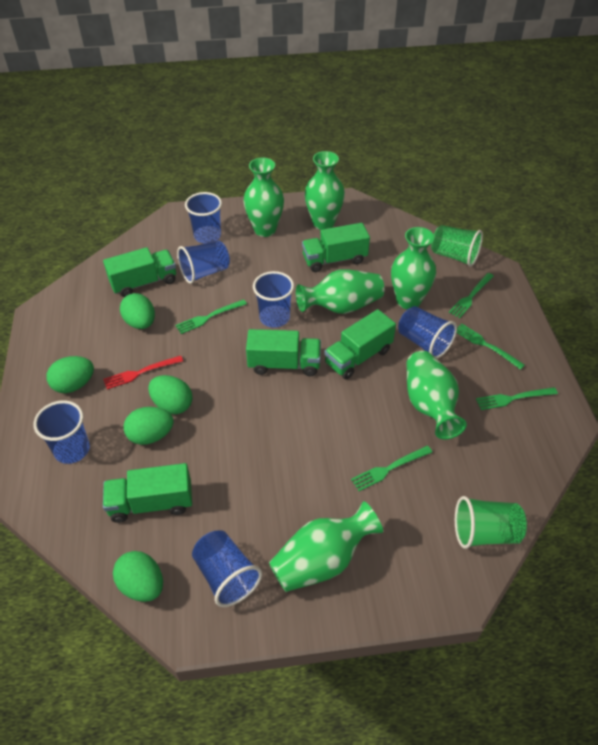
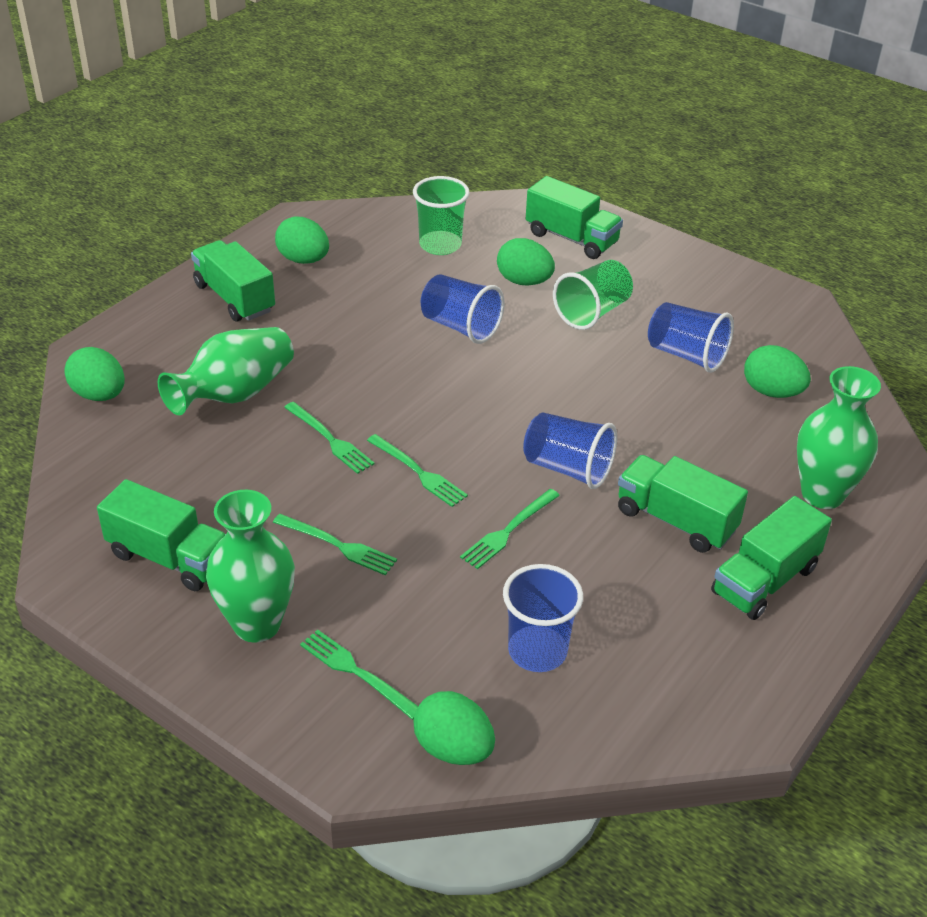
blue cup: 6 -> 4
green vase: 6 -> 3
red fork: 1 -> 0

